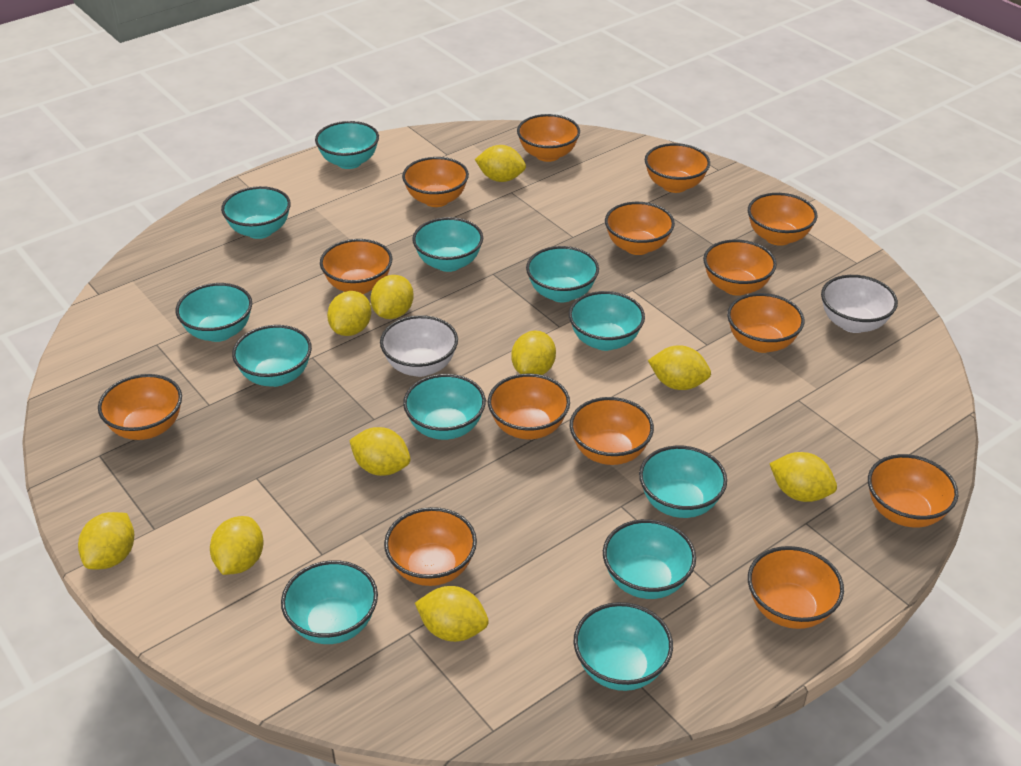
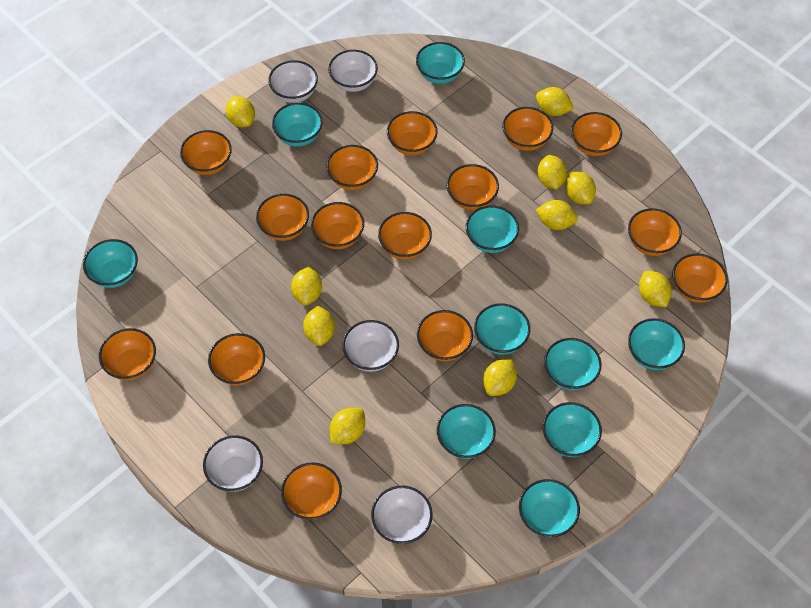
orange bowl: 14 -> 15
turquoise bowl: 12 -> 10
white bowl: 2 -> 5

